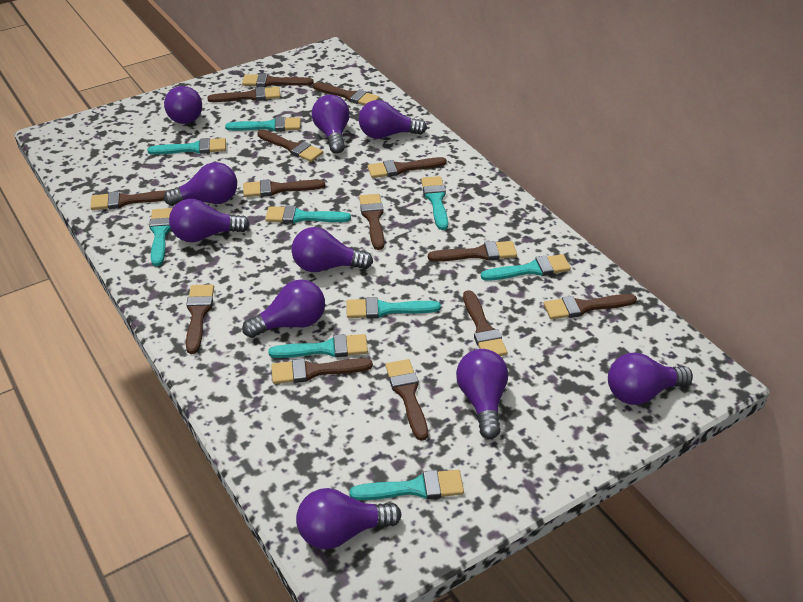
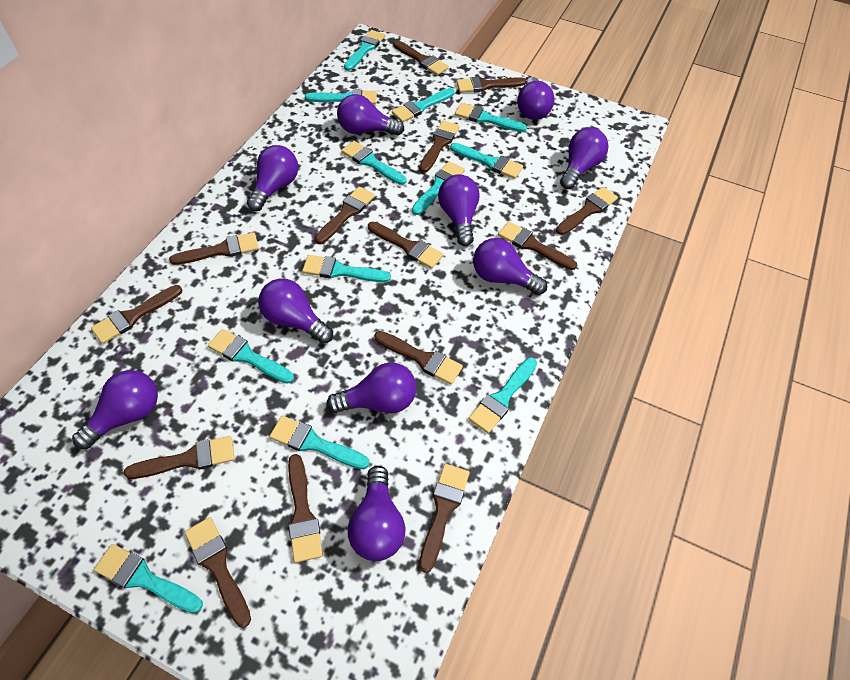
turquoise brush: 9 -> 12

